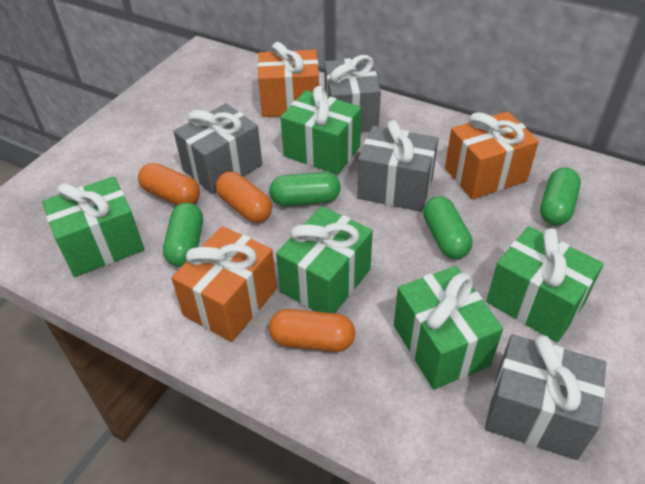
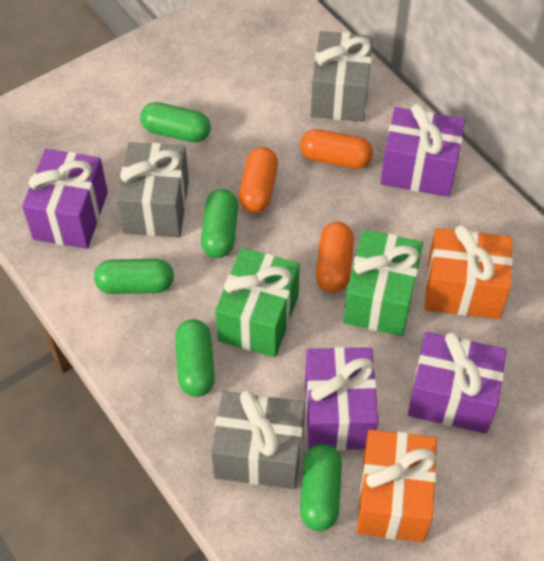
green capsule: 4 -> 5
green gift: 5 -> 2
grey gift: 4 -> 3
orange gift: 3 -> 2
purple gift: 0 -> 4

